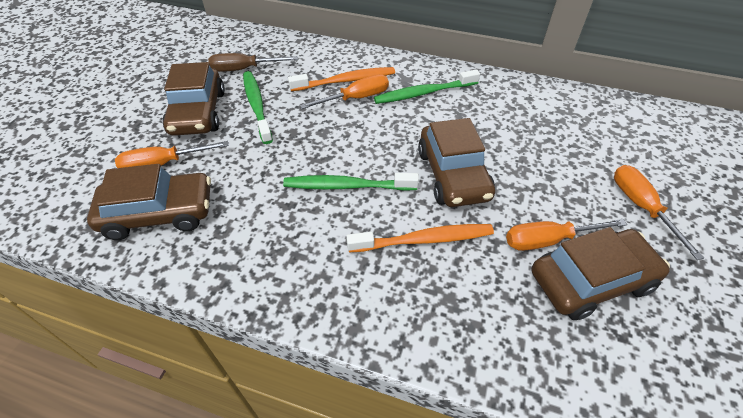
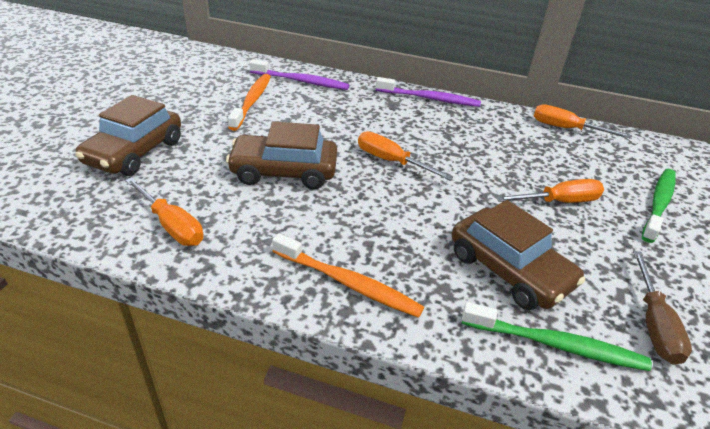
brown car: 4 -> 3
green toothbrush: 3 -> 2
purple toothbrush: 0 -> 2

